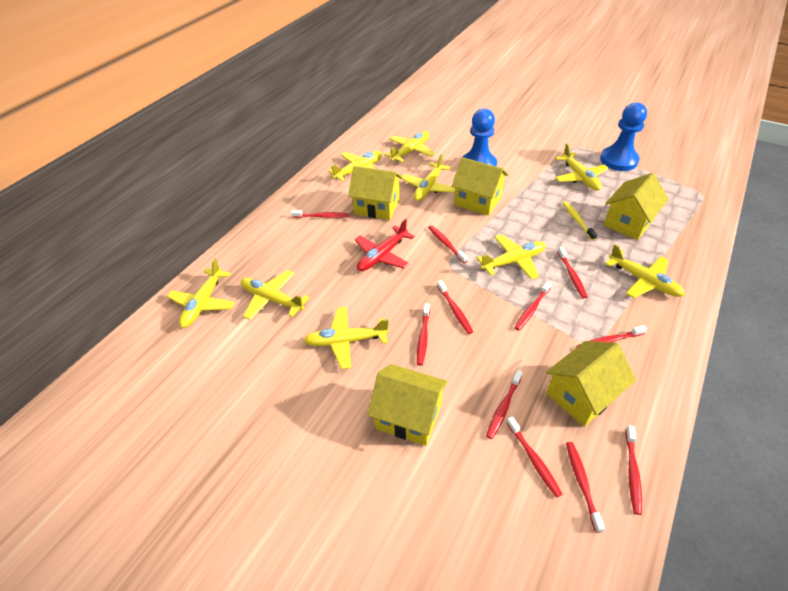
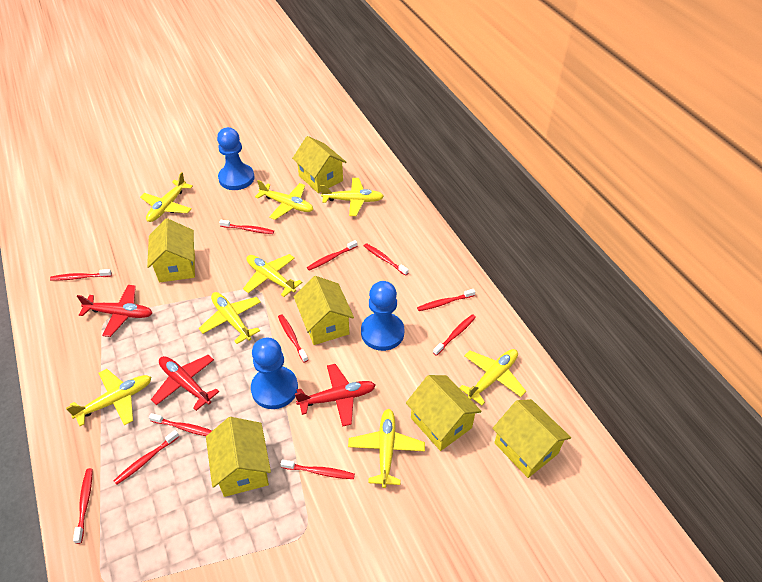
blue pawn: 2 -> 3
red plane: 1 -> 3
yellow house: 5 -> 6
yellow plane: 9 -> 8
yellow toothbrush: 1 -> 0

